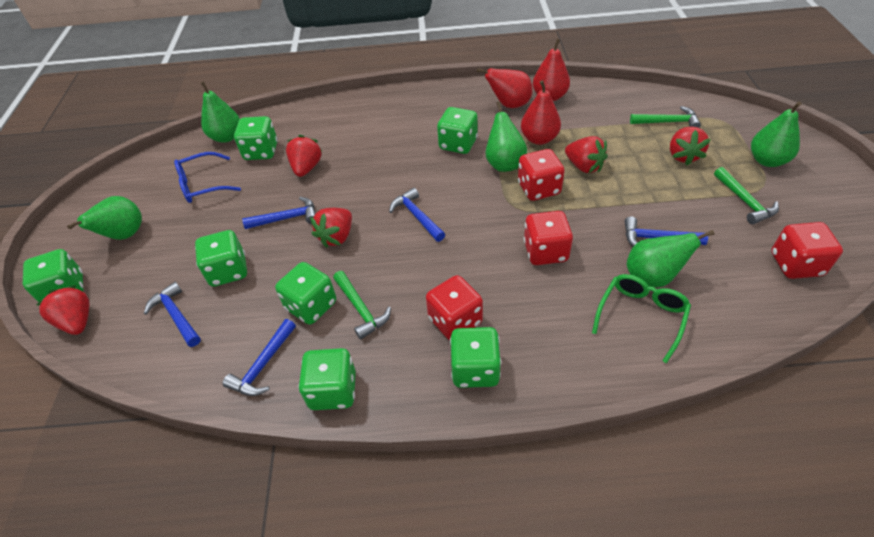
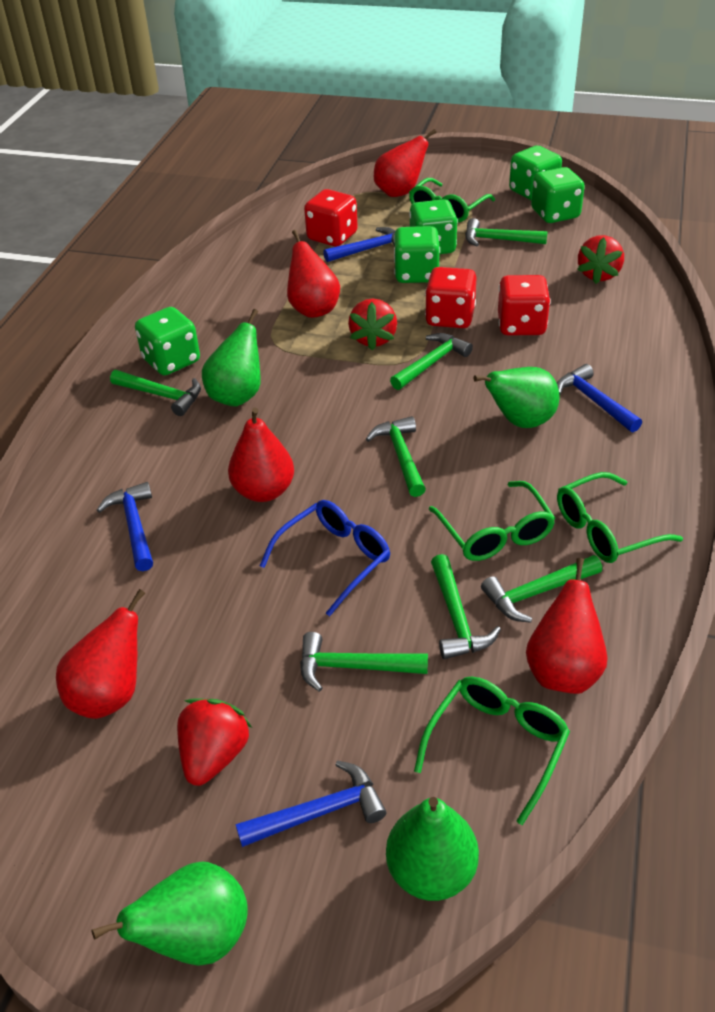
blue hammer: 5 -> 4
green dice: 7 -> 5
green glasses: 1 -> 4
green hammer: 3 -> 7
green pear: 5 -> 4
red dice: 4 -> 3
red pear: 3 -> 5
red strawberry: 5 -> 3

